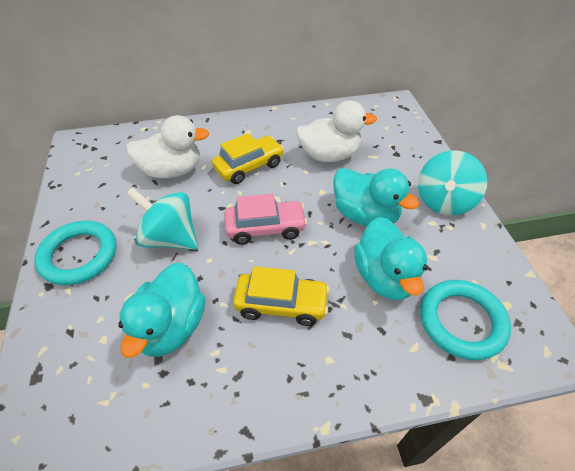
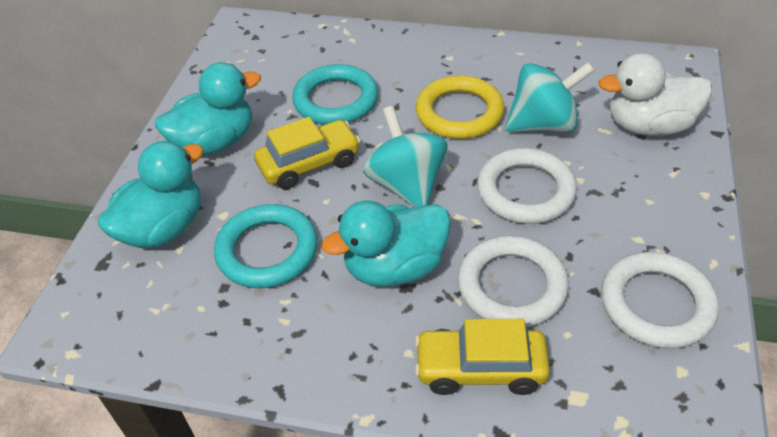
pink car: 1 -> 0
white duck: 2 -> 1
white ring: 0 -> 3
yellow ring: 0 -> 1

